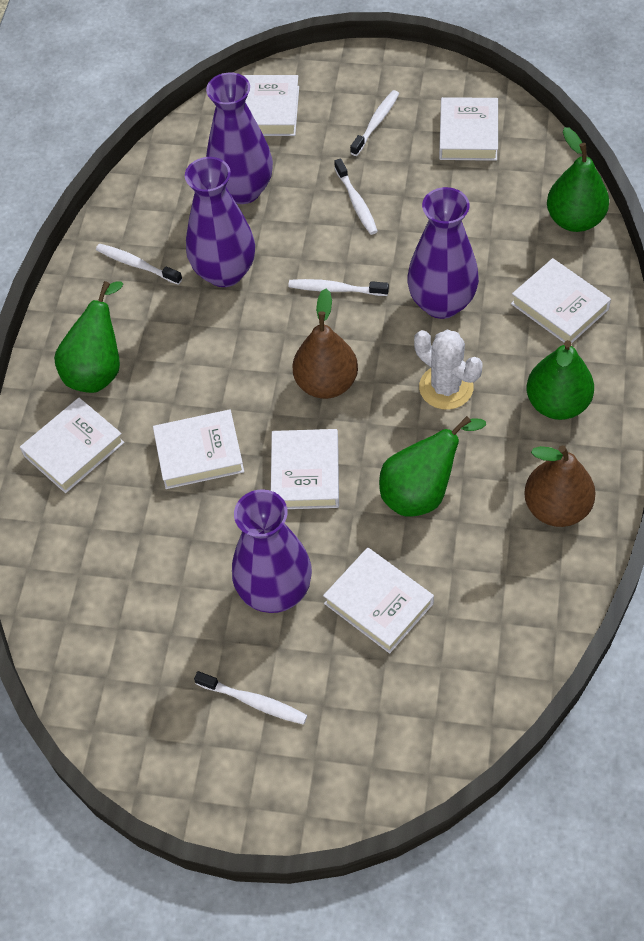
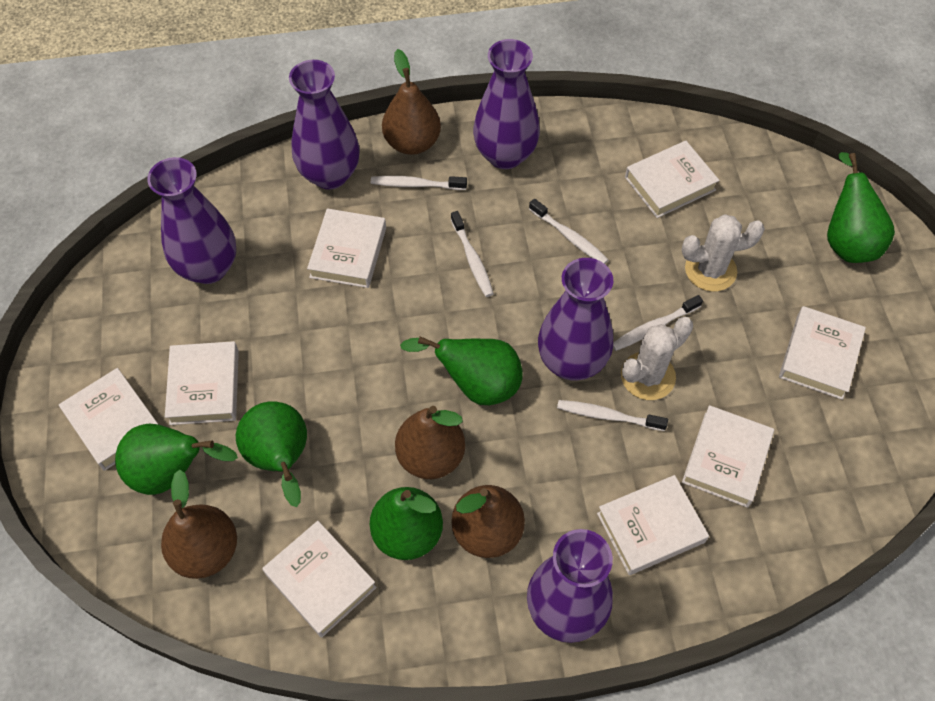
brown pear: 2 -> 4
green pear: 4 -> 5
purple vase: 4 -> 5
white book: 7 -> 8
white cactus: 1 -> 2

